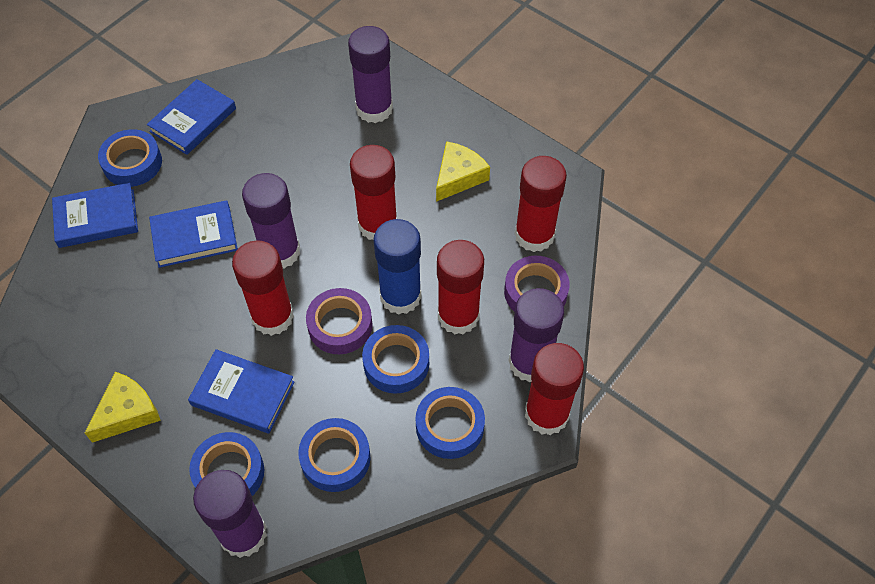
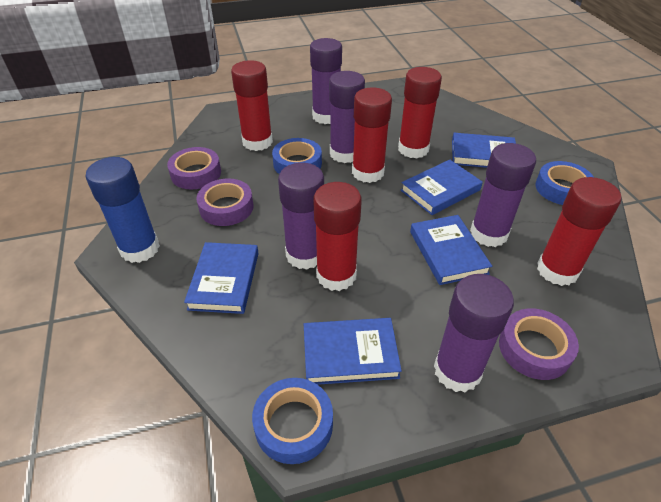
blue book: 4 -> 5
blue tape: 5 -> 3
purple glue stick: 4 -> 5
purple tape: 2 -> 3
yellow cheese: 2 -> 0

